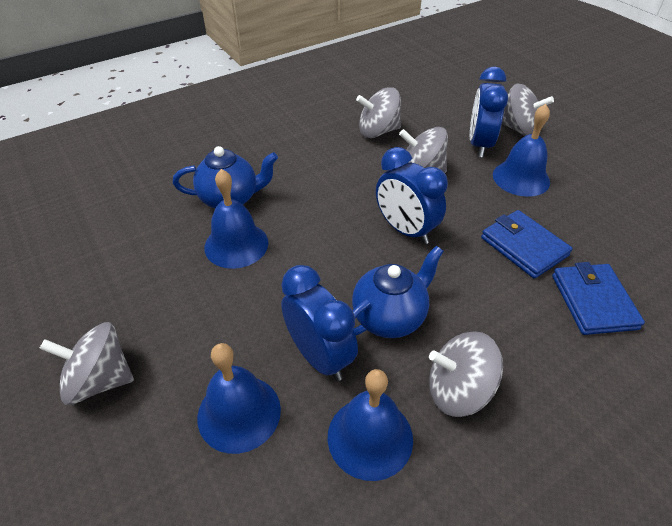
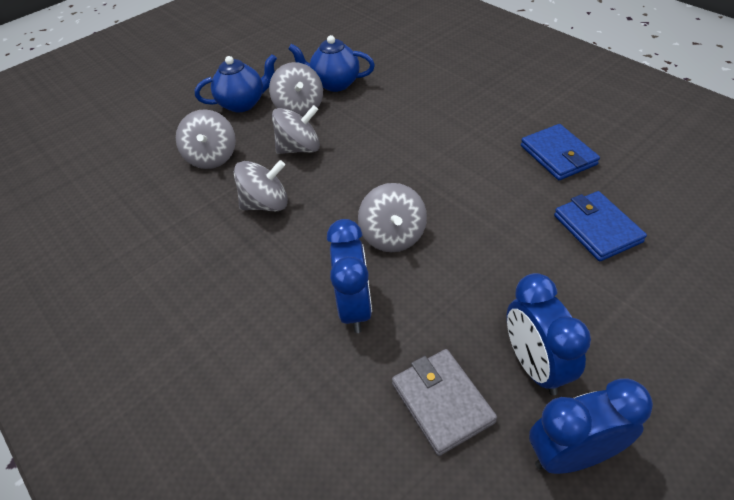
blue bell: 4 -> 0
grey wallet: 0 -> 1

